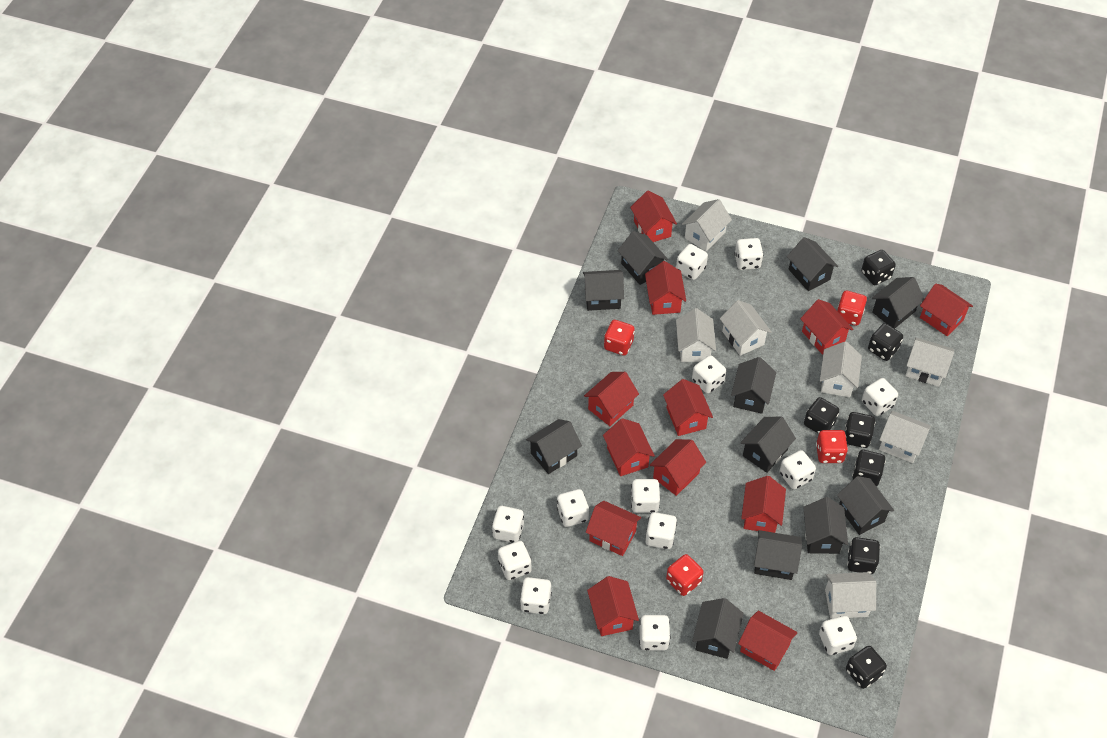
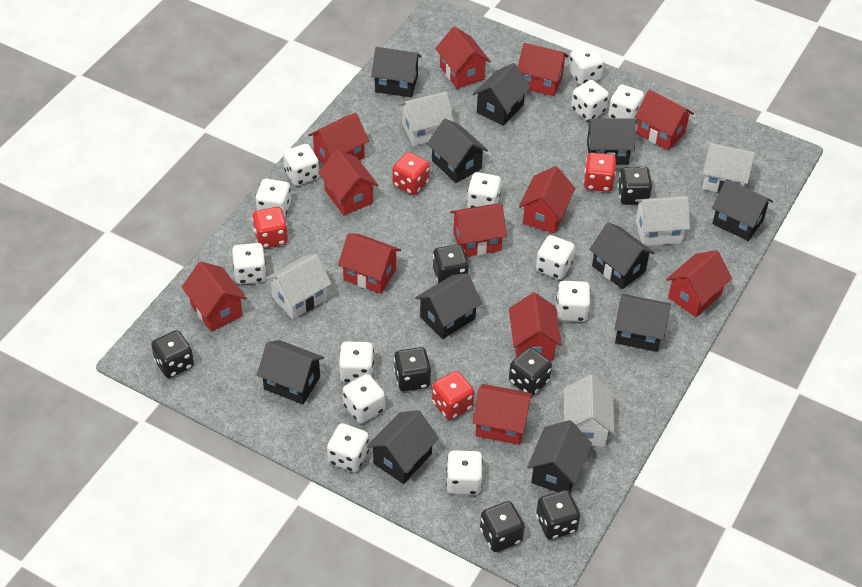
white house: 7 -> 5

